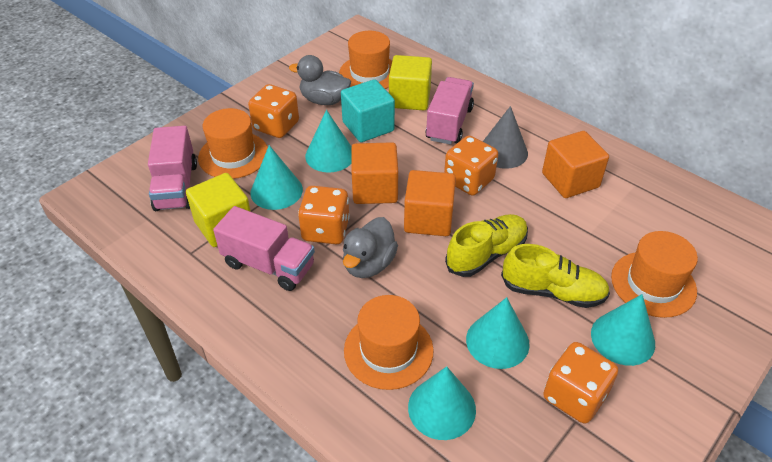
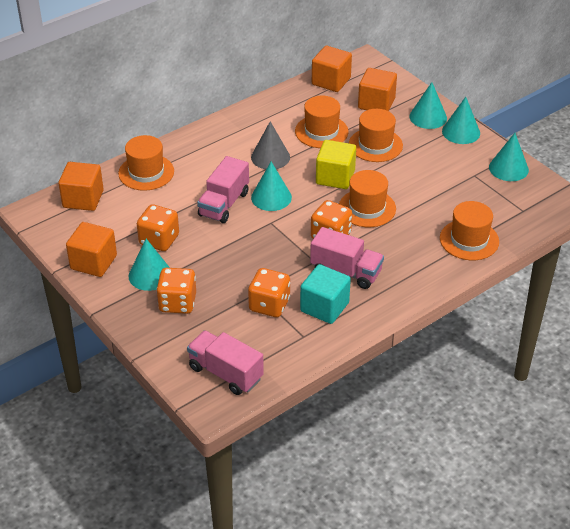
grey duck: 2 -> 0
orange cube: 3 -> 4
orange hat: 4 -> 5
yellow cube: 2 -> 1
yellow shoe: 2 -> 0

